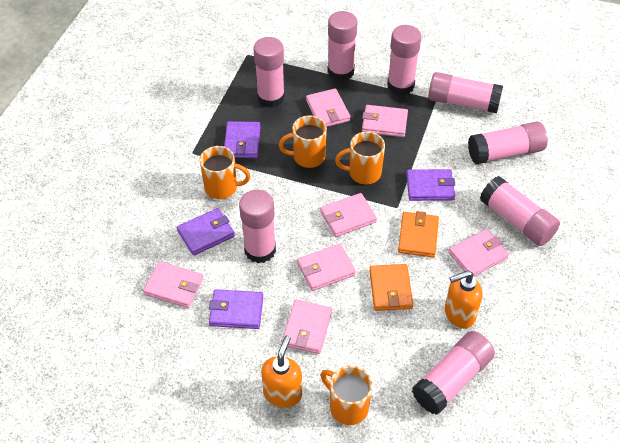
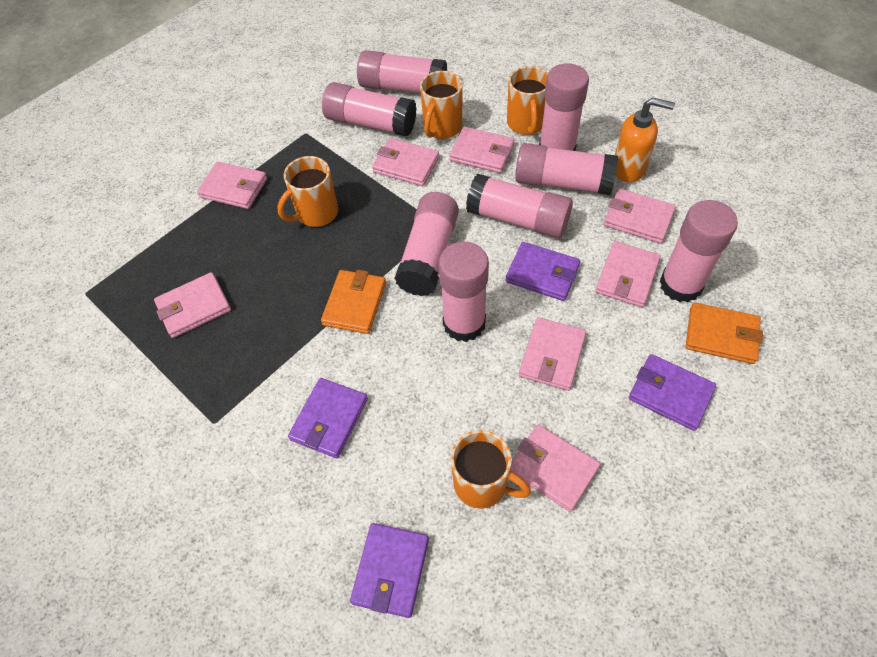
orange soap dispenser: 2 -> 1
pink wallet: 7 -> 8

